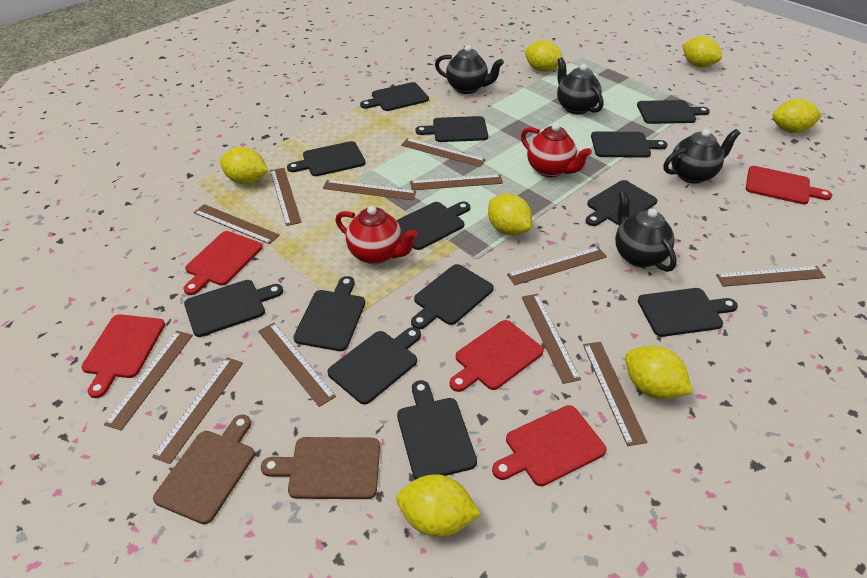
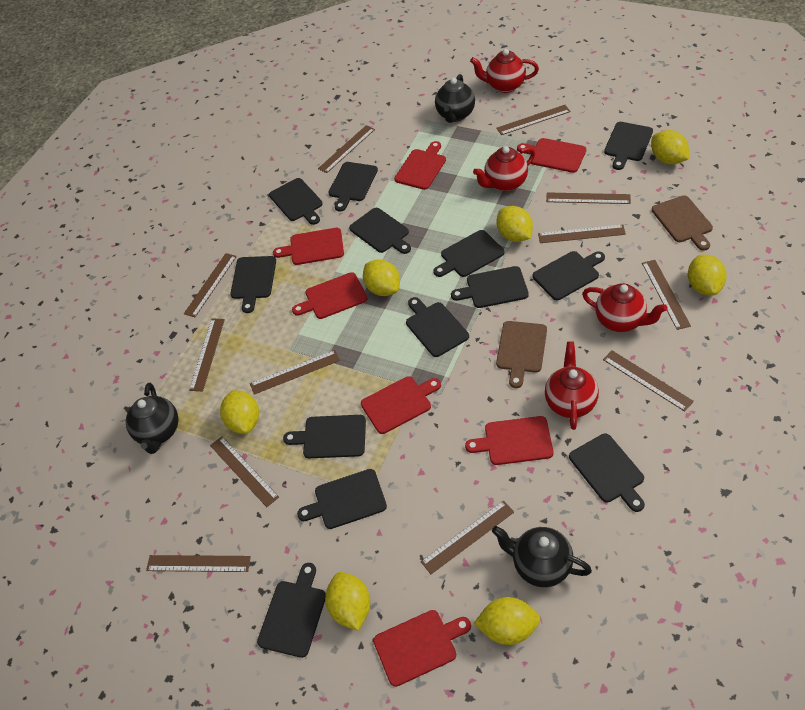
black teapot: 4 -> 3
red cutting board: 5 -> 7
red teapot: 2 -> 4

